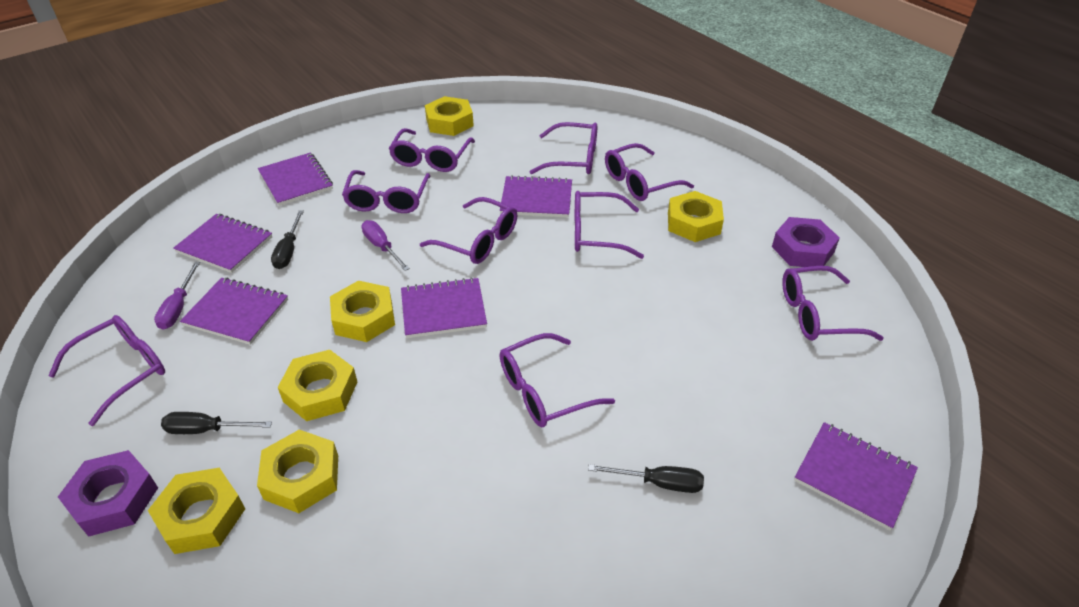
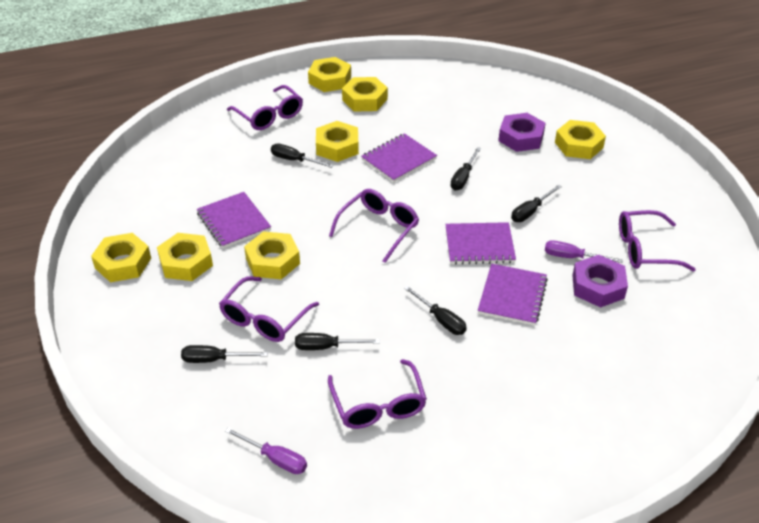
black screwdriver: 3 -> 6
purple glasses: 9 -> 5
purple notebook: 6 -> 4
yellow nut: 6 -> 7

